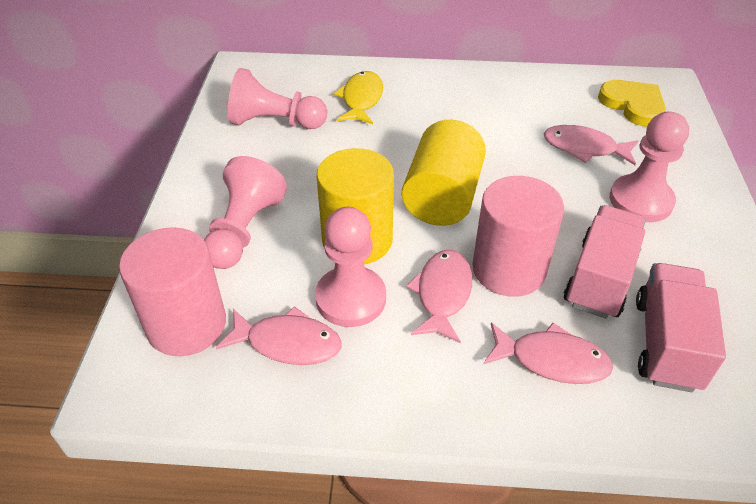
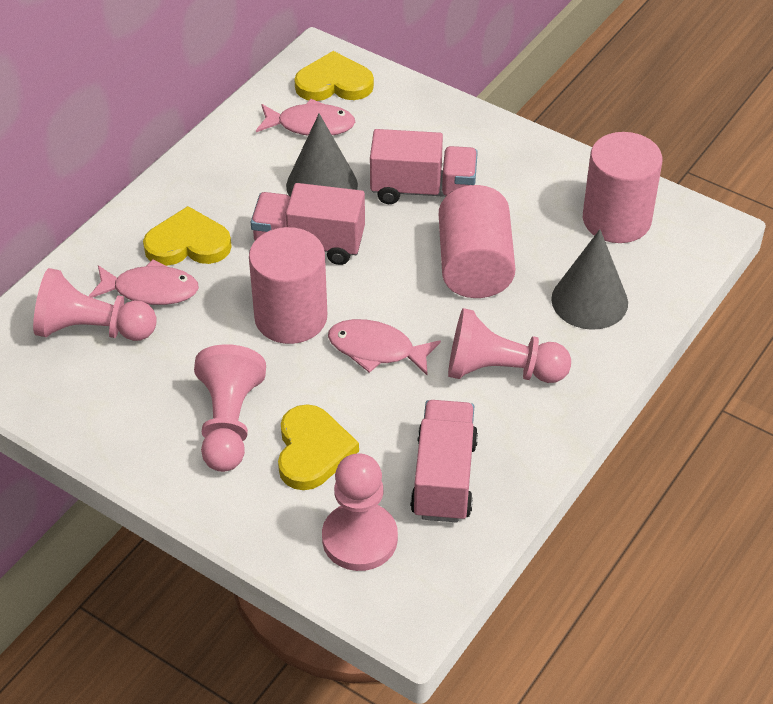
grey cone: 0 -> 2
pink cylinder: 2 -> 3
pink fish: 4 -> 3
pink truck: 2 -> 3
yellow cylinder: 2 -> 0
yellow fish: 1 -> 0
yellow heart: 1 -> 3

